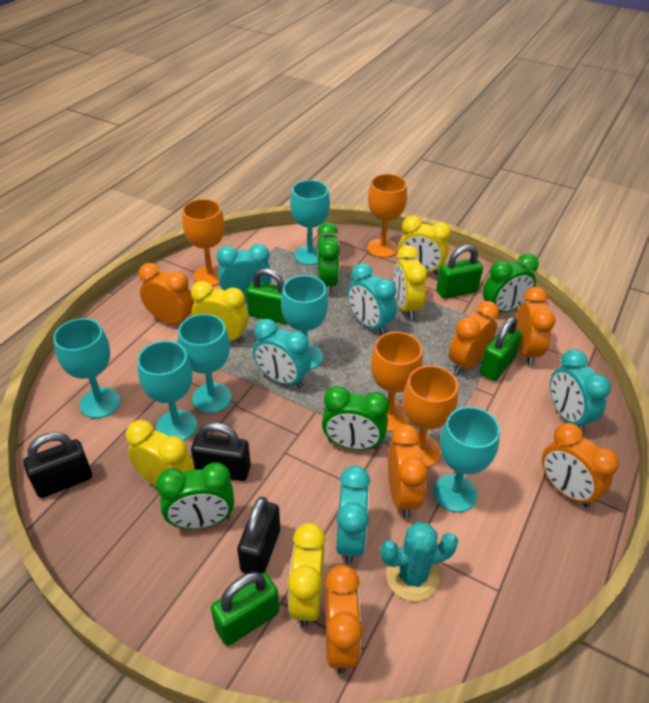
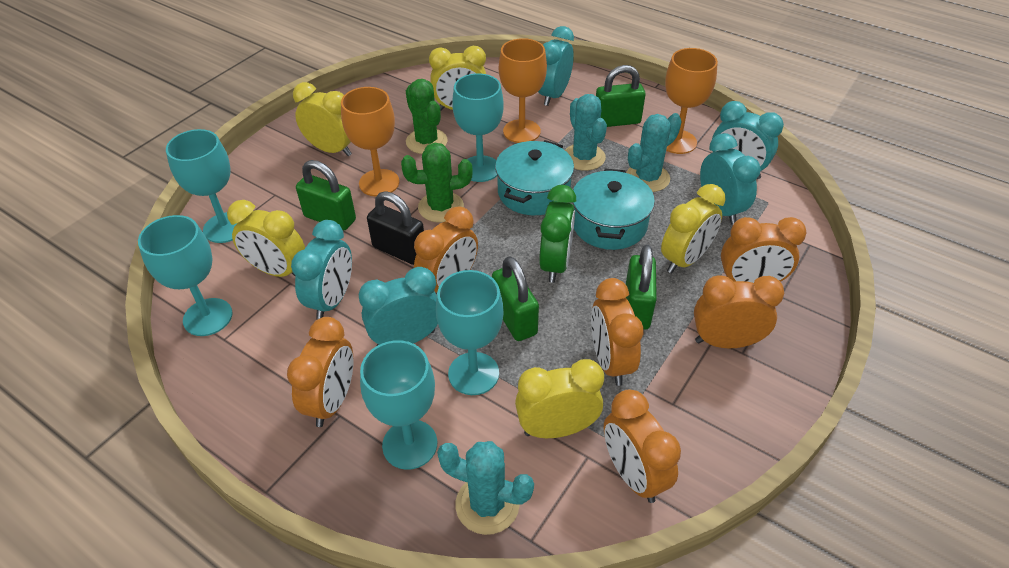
black padlock: 3 -> 1
green cactus: 0 -> 2
green clock: 4 -> 1
orange goblet: 4 -> 3
turquoise cactus: 1 -> 3
turquoise goblet: 6 -> 5
turquoise pot: 0 -> 2

